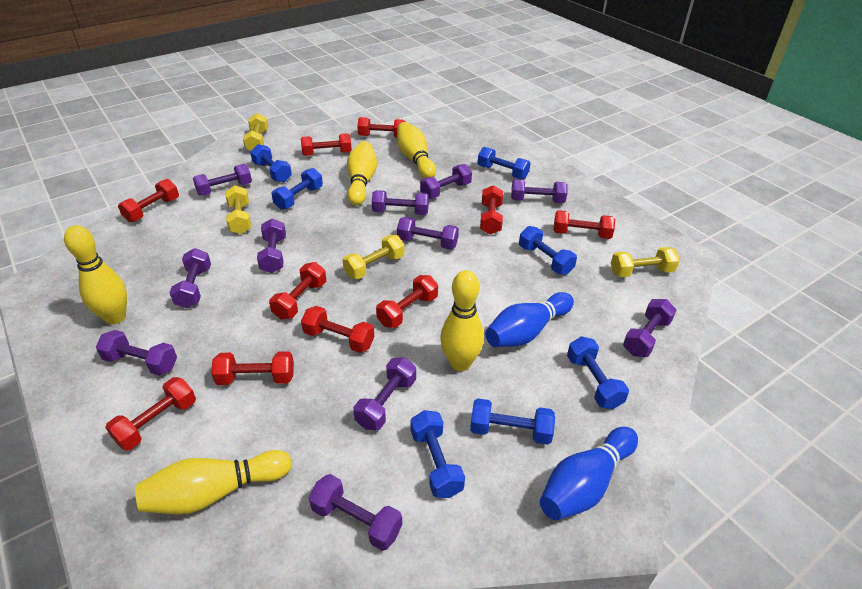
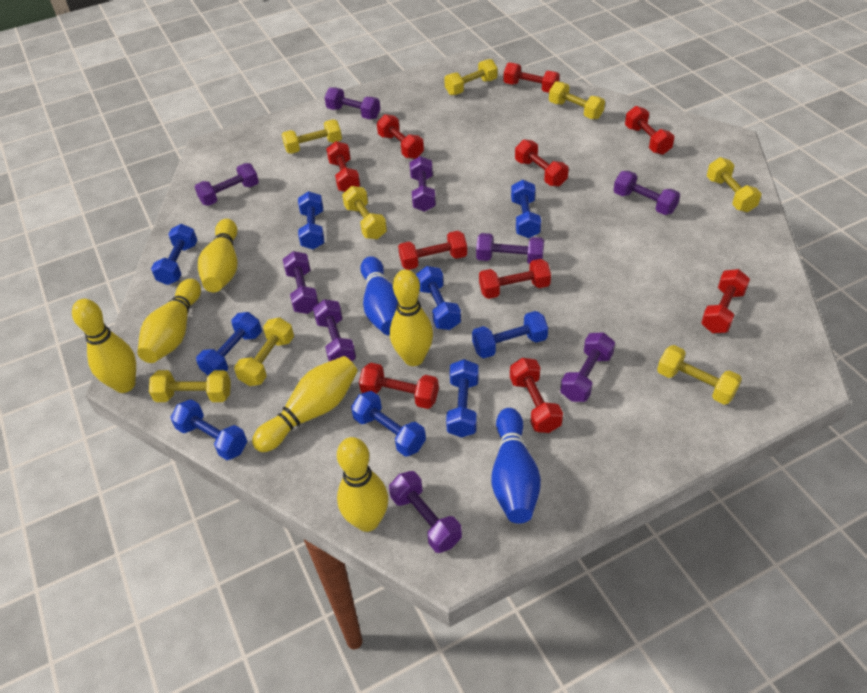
blue dumbbell: 7 -> 9
purple dumbbell: 11 -> 9
yellow bowling pin: 5 -> 6
yellow dumbbell: 4 -> 8

